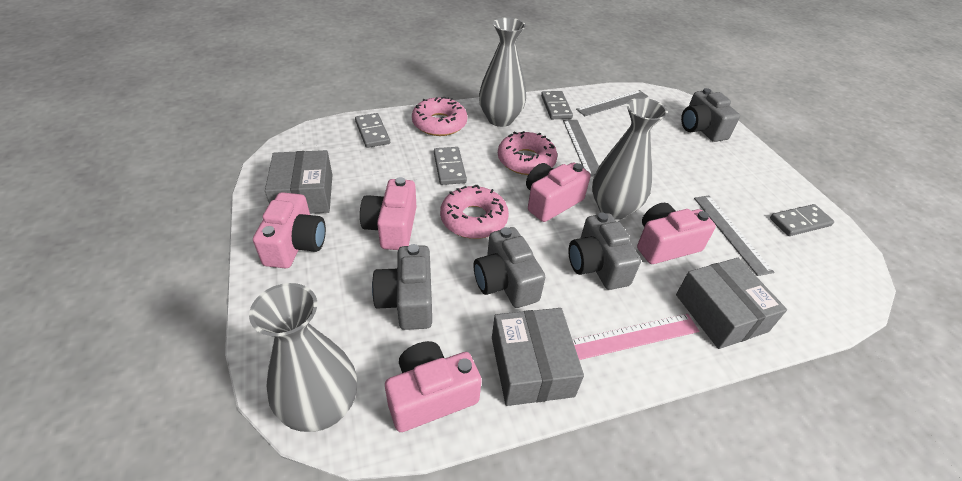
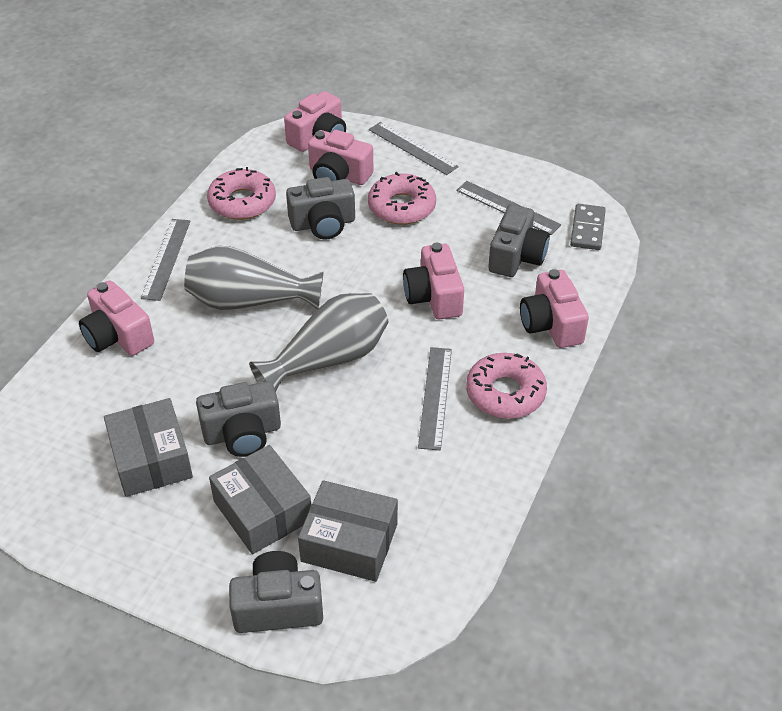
grey domino: 4 -> 1
grey ruler: 3 -> 4
grey vase: 3 -> 2
pink ruler: 1 -> 0

